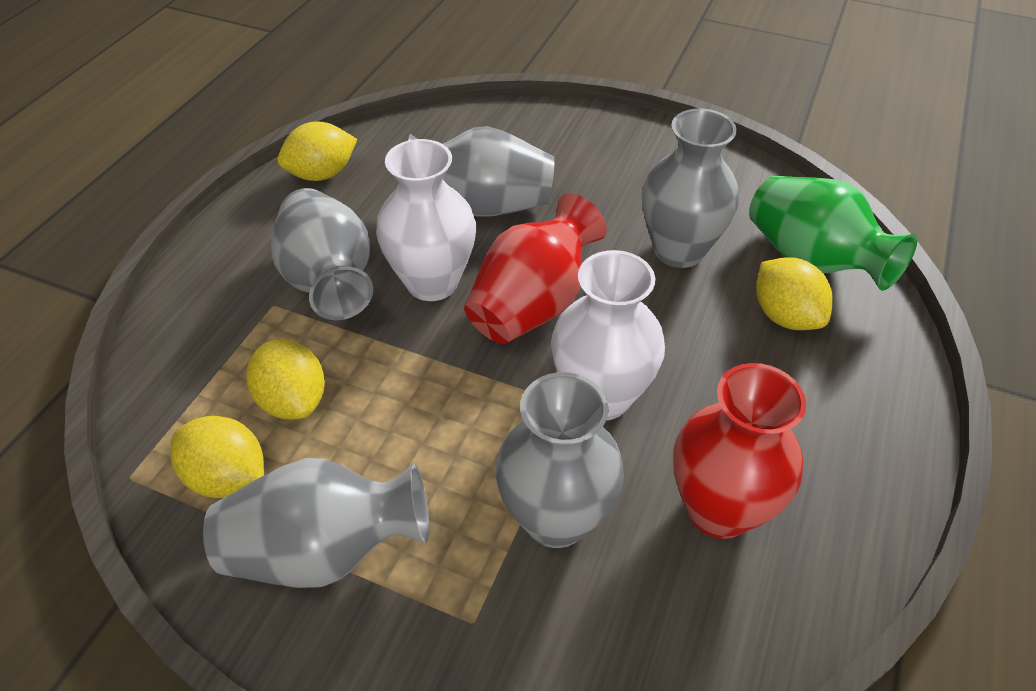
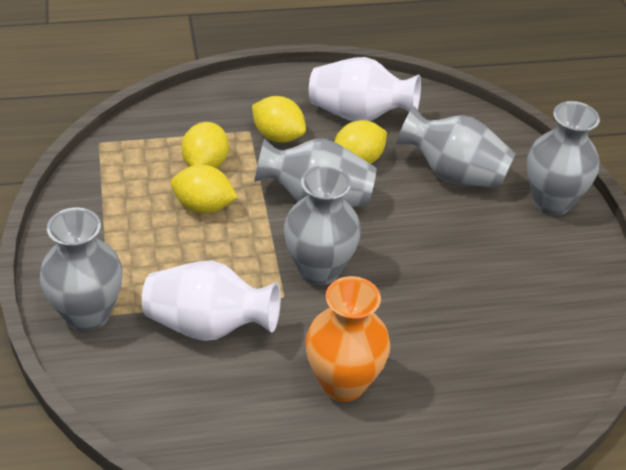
green vase: 1 -> 0
orange vase: 0 -> 1
red vase: 2 -> 0

